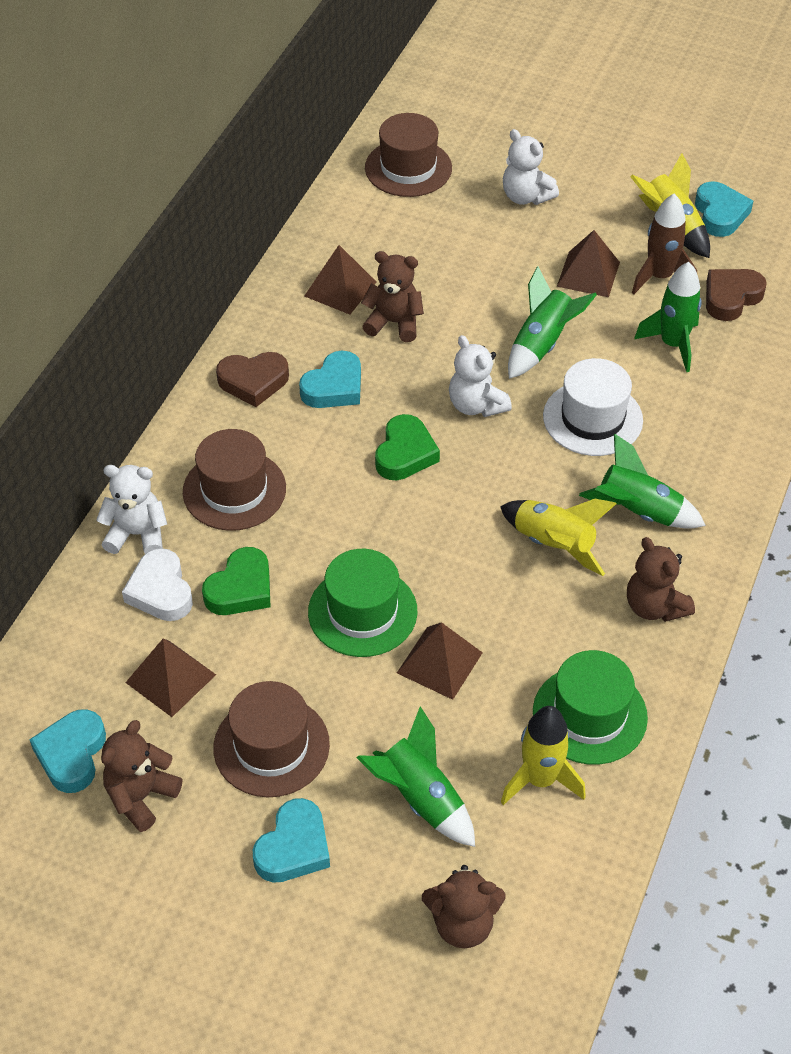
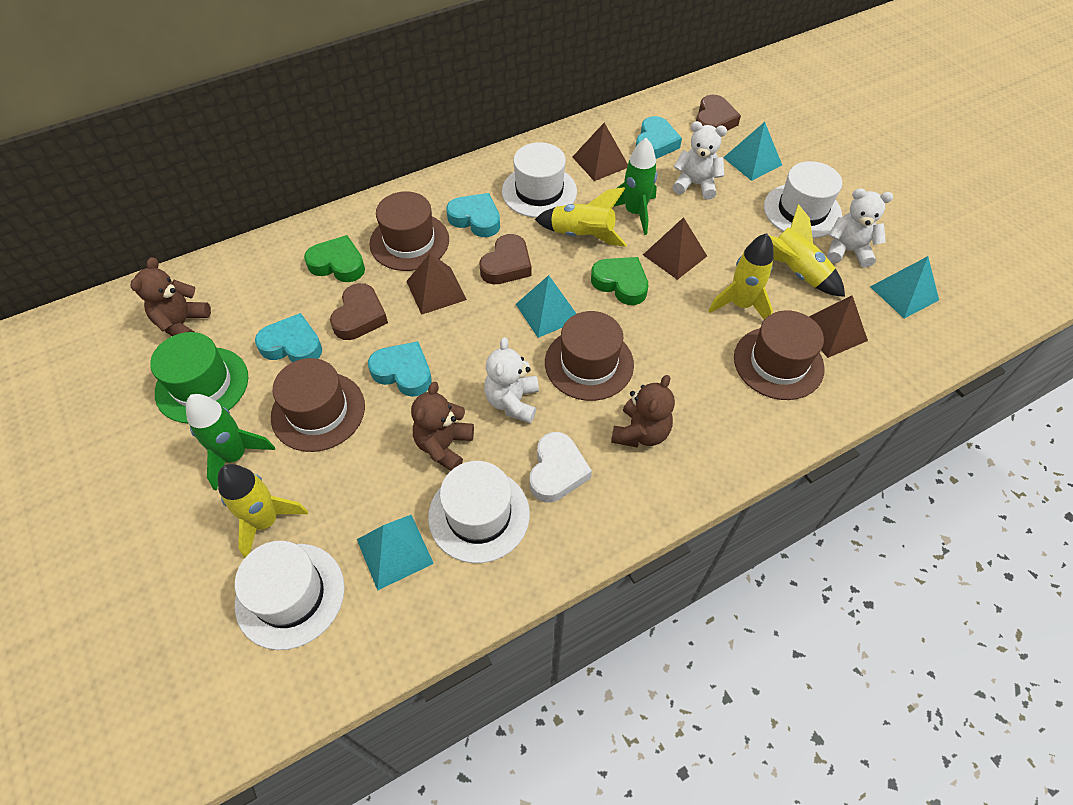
brown hat: 3 -> 4
brown heart: 2 -> 3
brown rocket: 1 -> 0
brown teddy bear: 4 -> 3
green hat: 2 -> 1
green rocket: 4 -> 2
turquoise pyramid: 0 -> 4
white hat: 1 -> 4
yellow rocket: 3 -> 4

